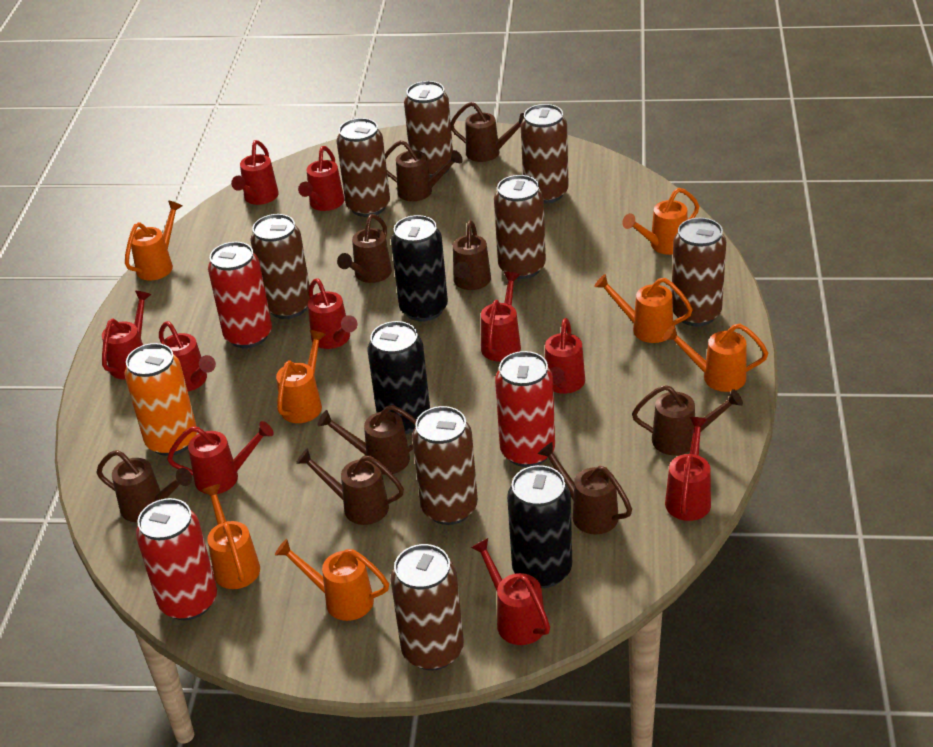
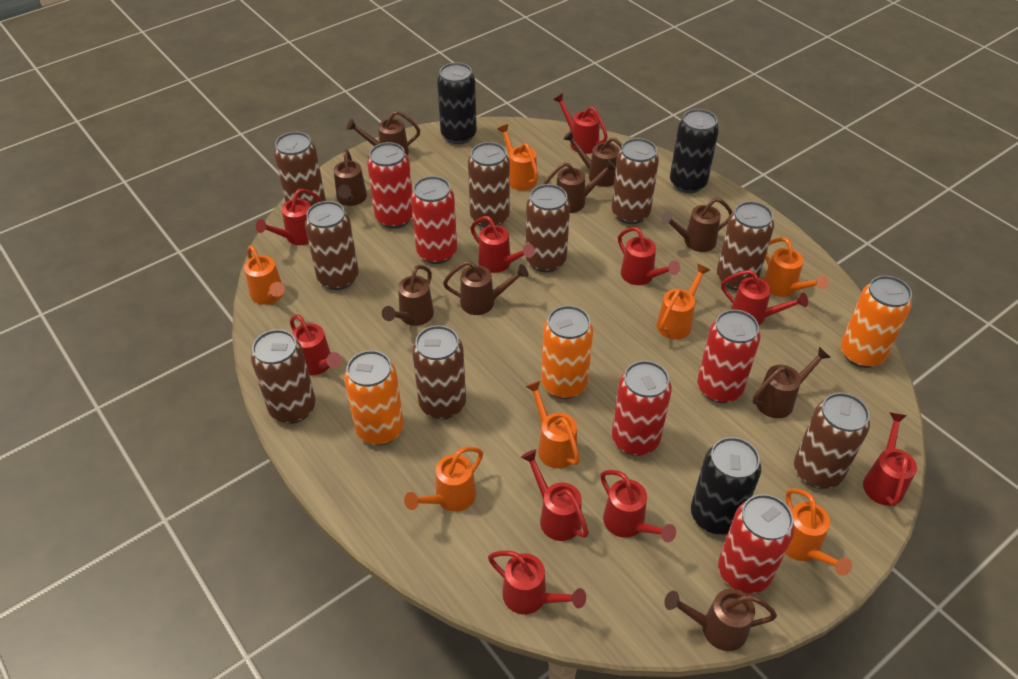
brown can: 8 -> 9
orange can: 1 -> 3
red can: 3 -> 5

